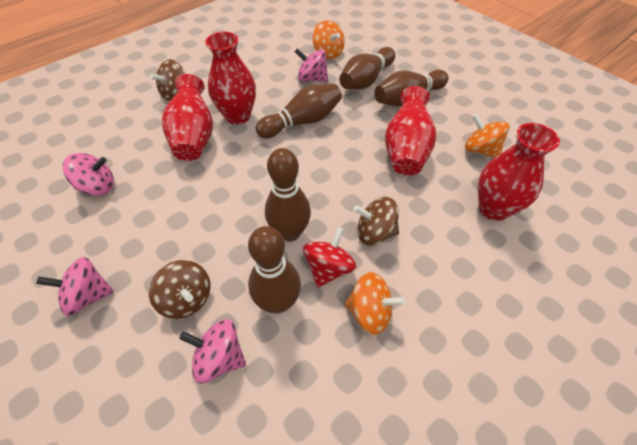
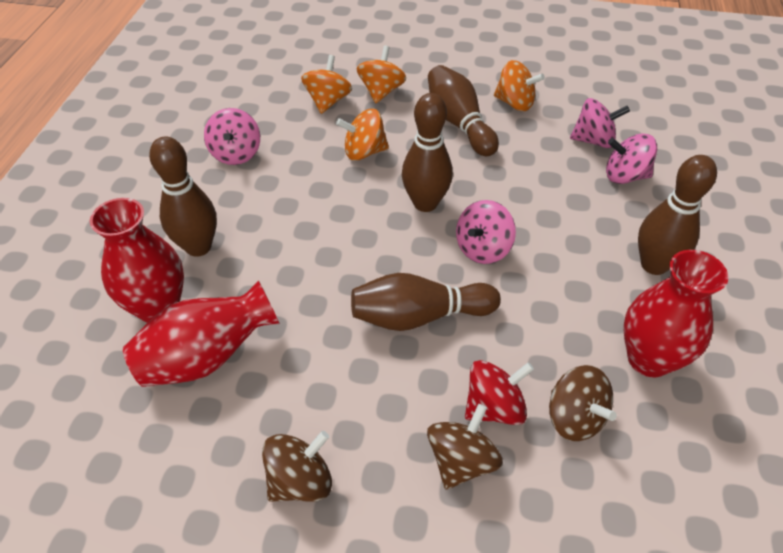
orange spinning top: 3 -> 4
red vase: 4 -> 3

